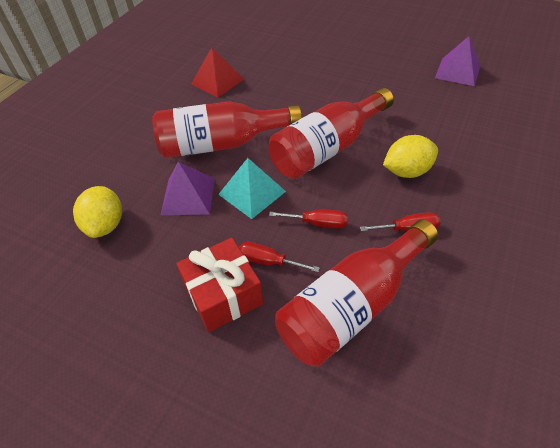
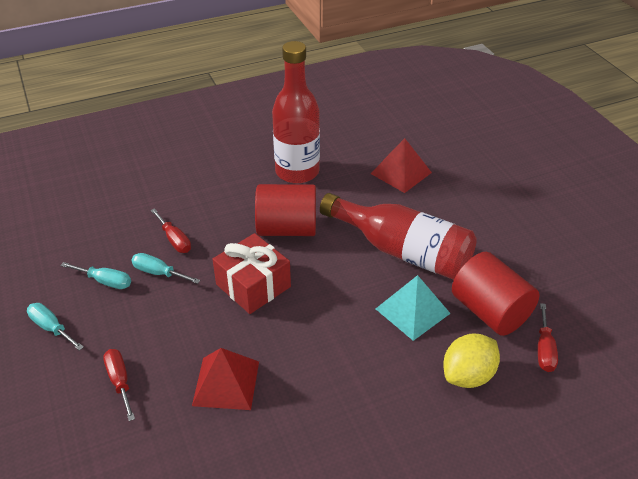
purple pyramid: 2 -> 0
red bottle: 3 -> 2
red cylinder: 0 -> 2
red pyramid: 1 -> 2
turquoise screwdriver: 0 -> 3
yellow lemon: 2 -> 1

